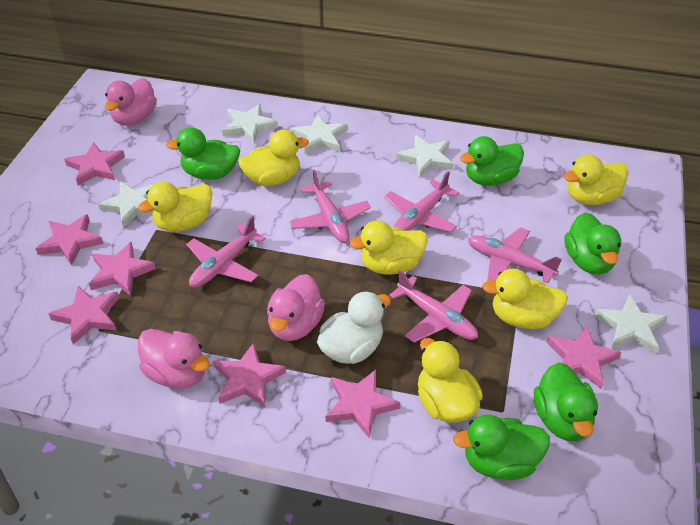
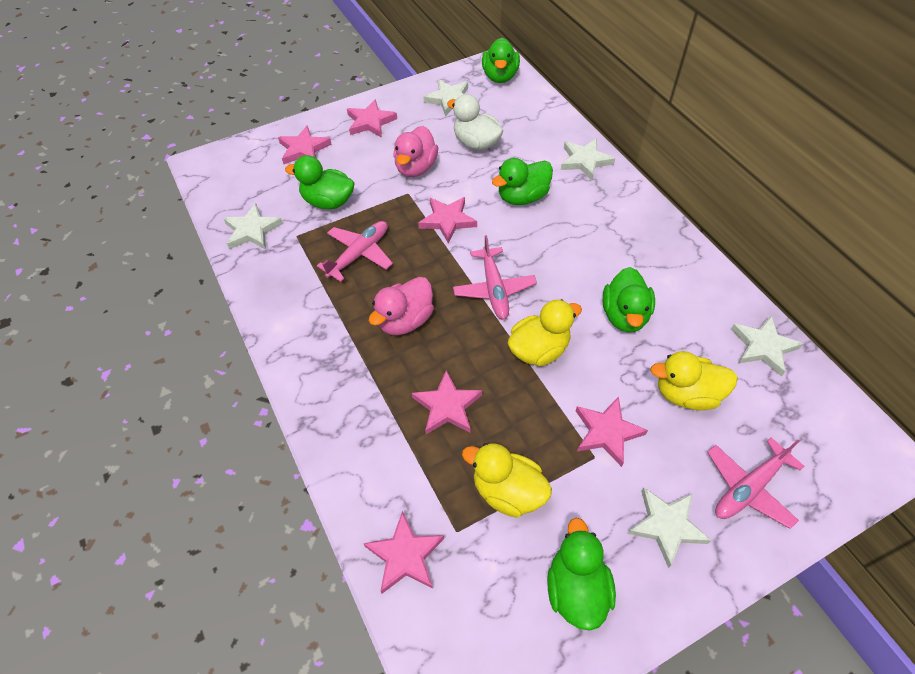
pink duck: 3 -> 2
pink plane: 5 -> 3
pink star: 7 -> 6
yellow duck: 6 -> 3

